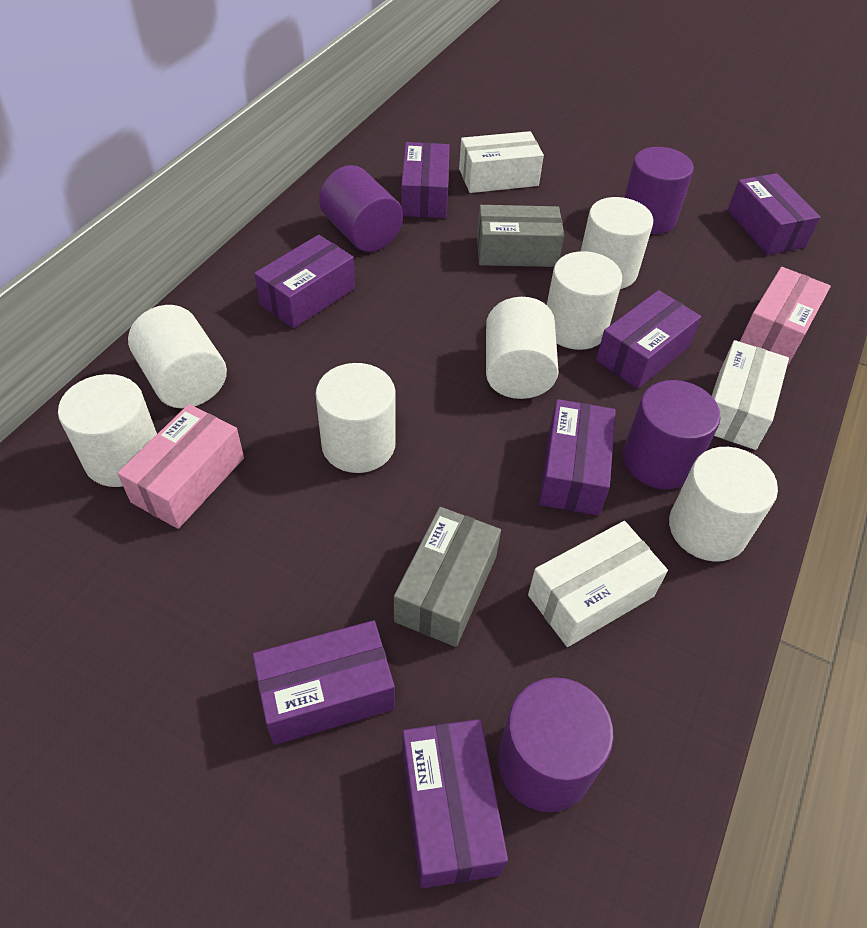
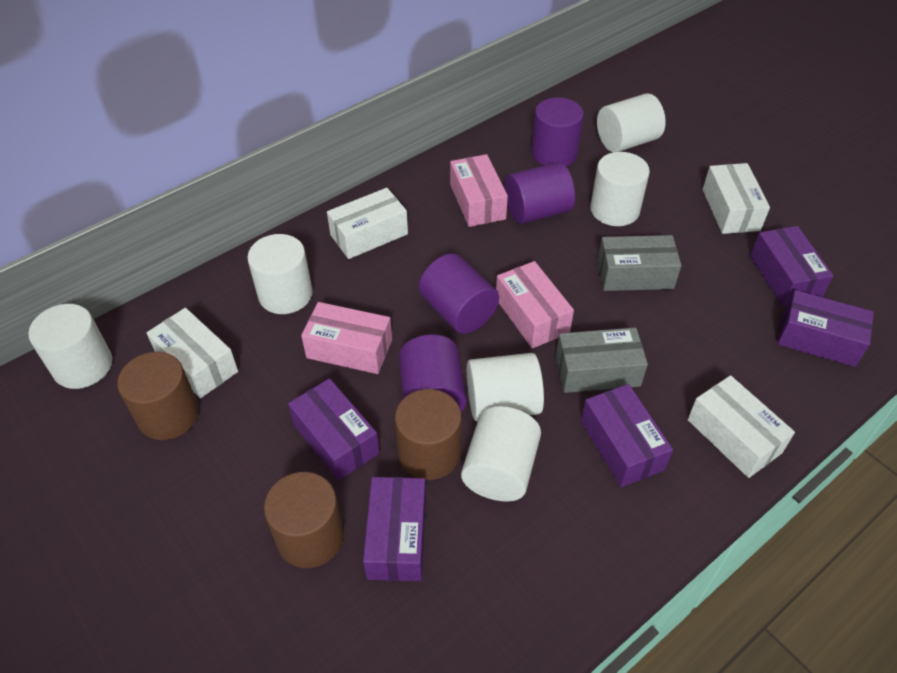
brown cylinder: 0 -> 3
pink box: 2 -> 3
purple box: 7 -> 5
white box: 3 -> 4
white cylinder: 7 -> 6

